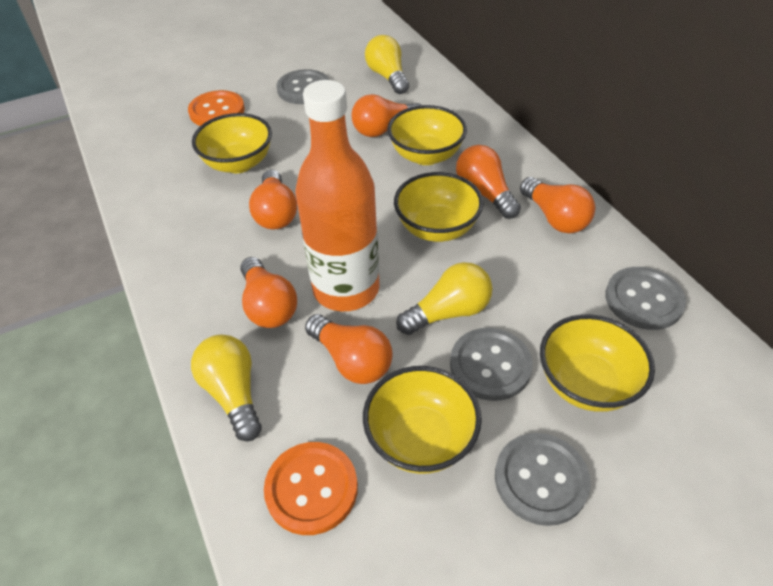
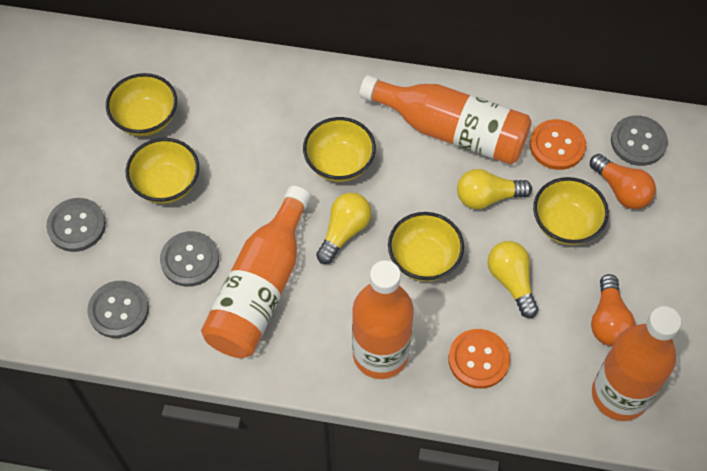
orange bottle: 1 -> 4
orange light bulb: 6 -> 2

